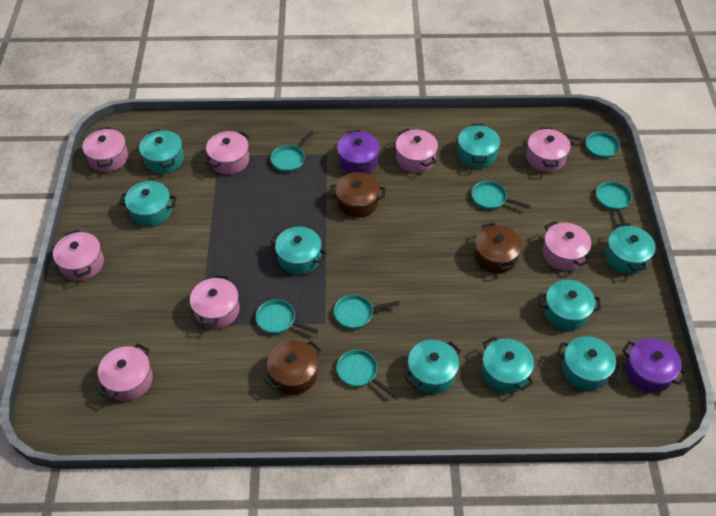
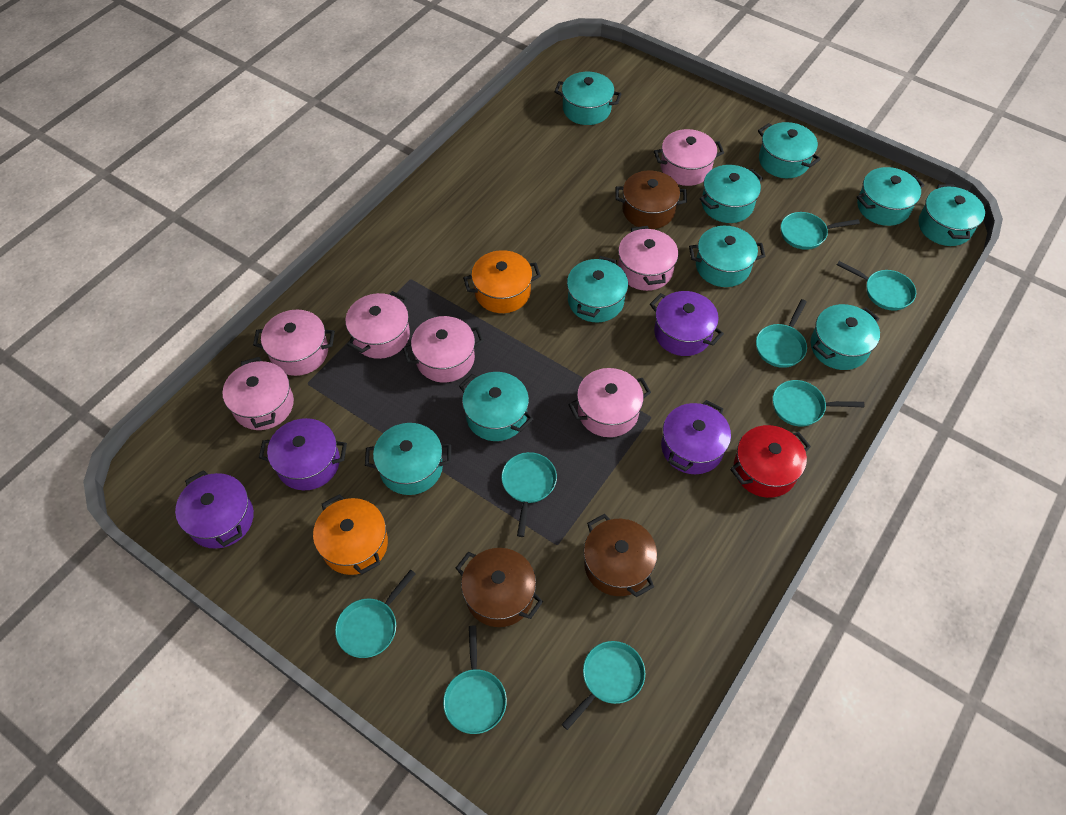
orange pot: 0 -> 2
pink pot: 8 -> 7
purple pot: 2 -> 4
red pot: 0 -> 1
turquoise pan: 7 -> 8
turquoise pot: 9 -> 10

